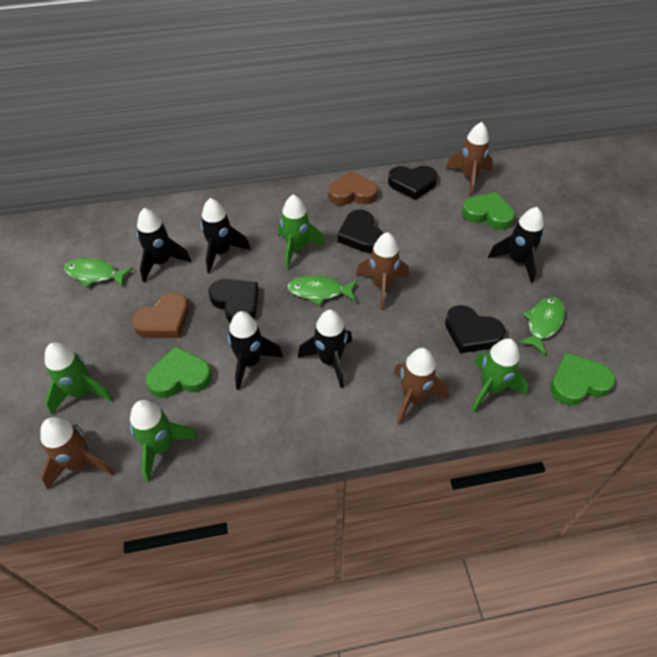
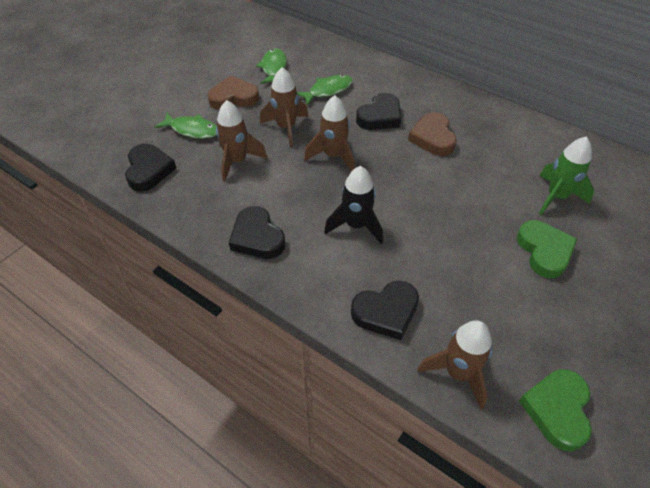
black rocket: 5 -> 1
green heart: 3 -> 2
green rocket: 4 -> 1

